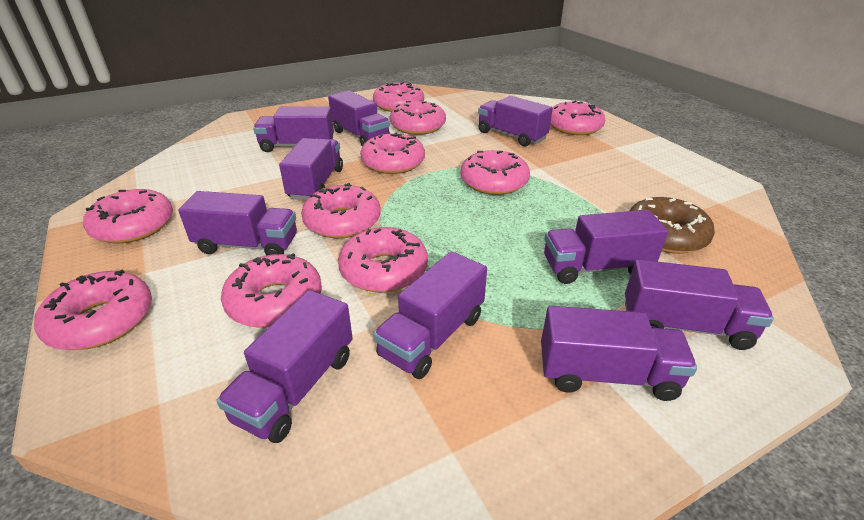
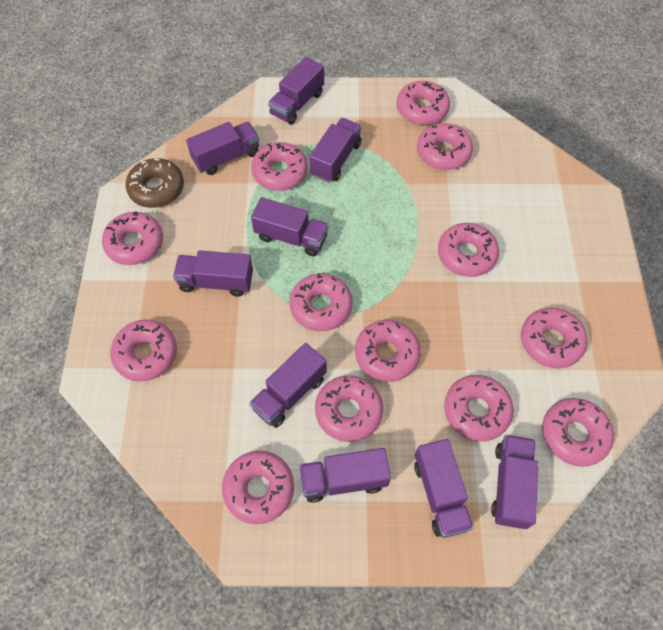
pink donut: 10 -> 13
purple truck: 10 -> 9

